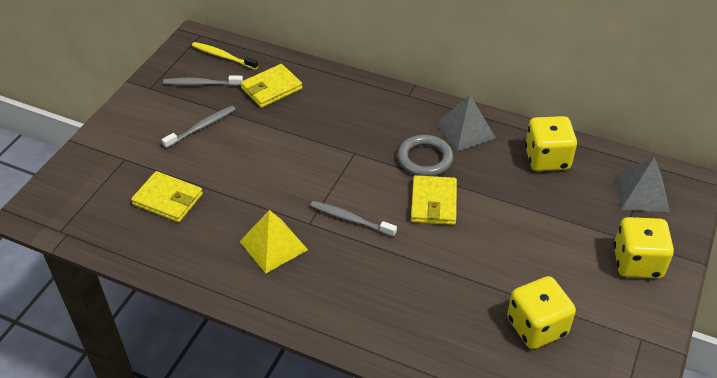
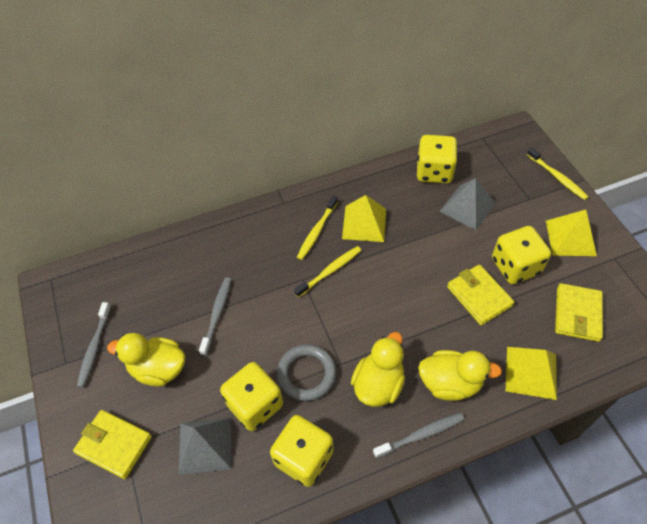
yellow dice: 3 -> 4
yellow duck: 0 -> 3
yellow pyramid: 1 -> 3
yellow toothbrush: 1 -> 3

